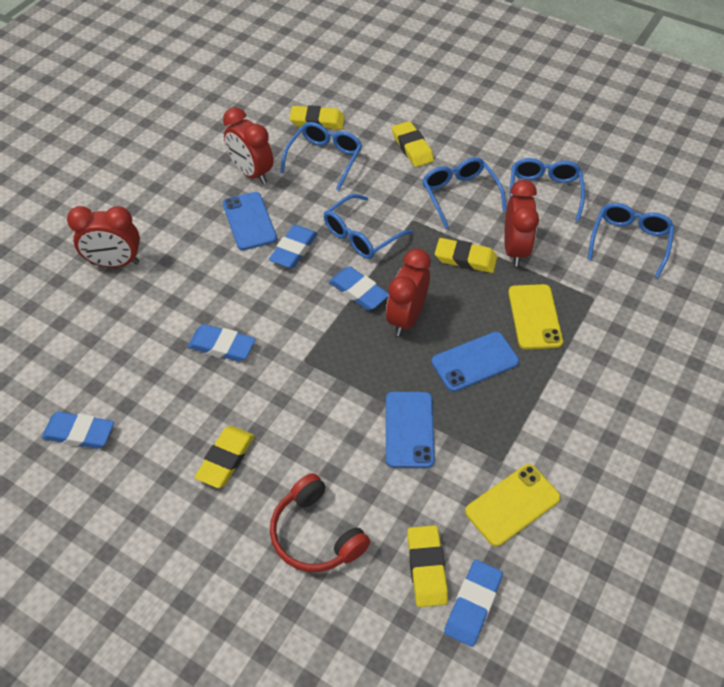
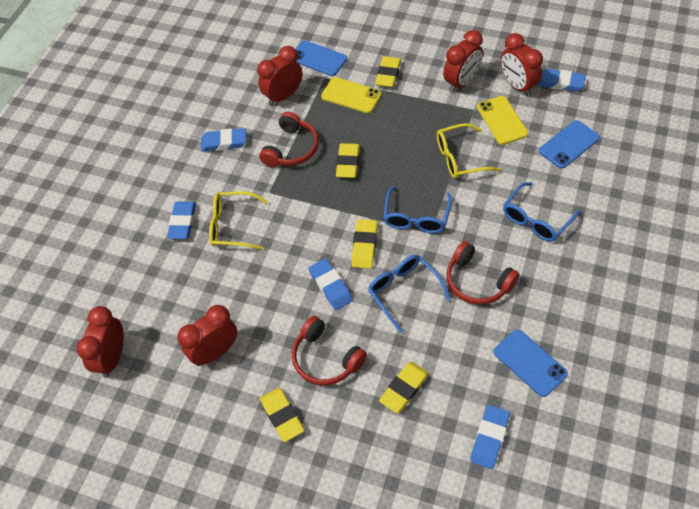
blue glasses: 5 -> 3
red clock: 4 -> 5
red headphones: 1 -> 3
yellow glasses: 0 -> 2

